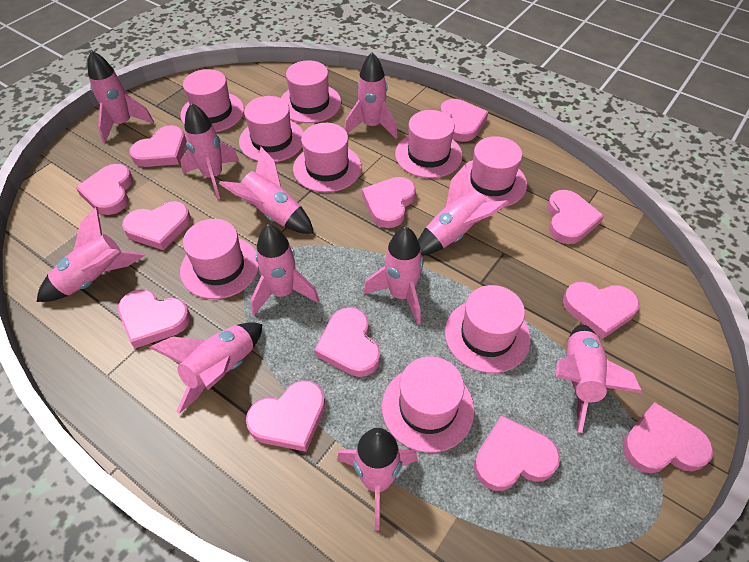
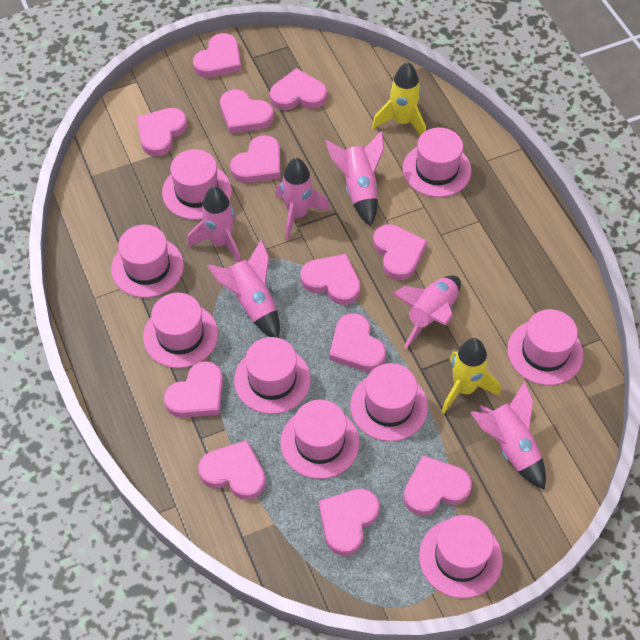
pink rocket: 11 -> 6
yellow rocket: 0 -> 2

